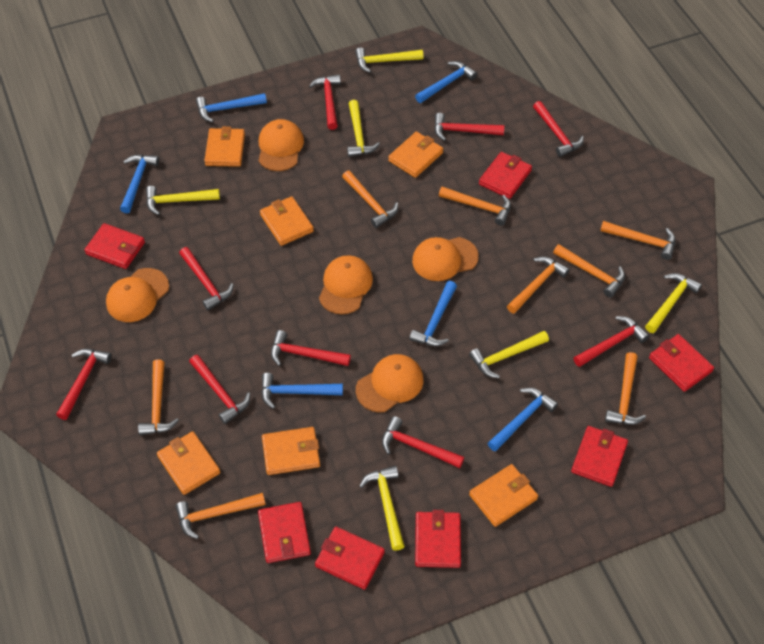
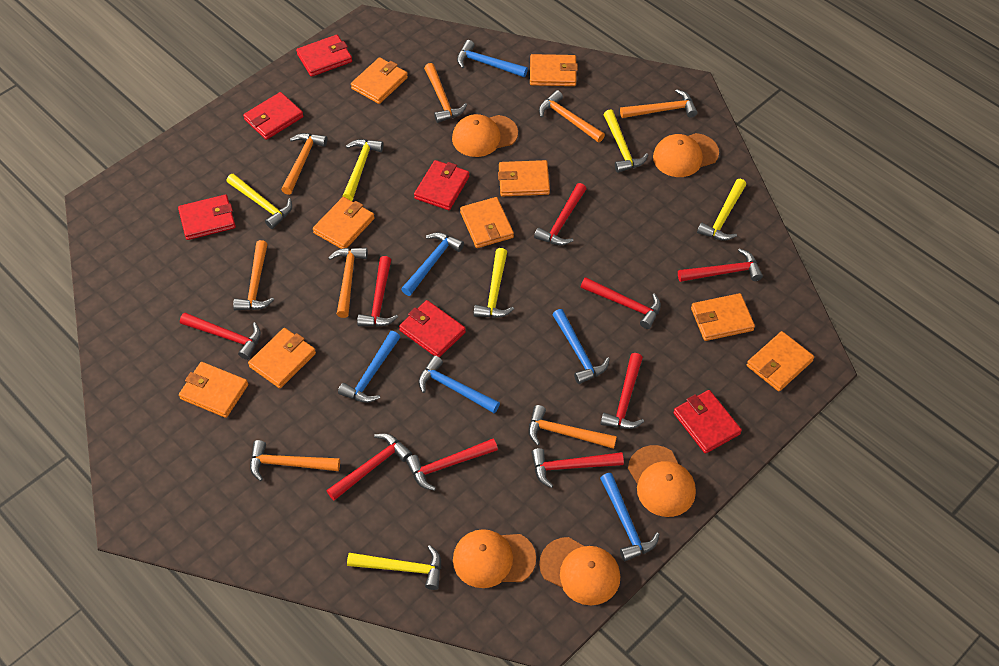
orange wallet: 6 -> 9
red wallet: 7 -> 6

